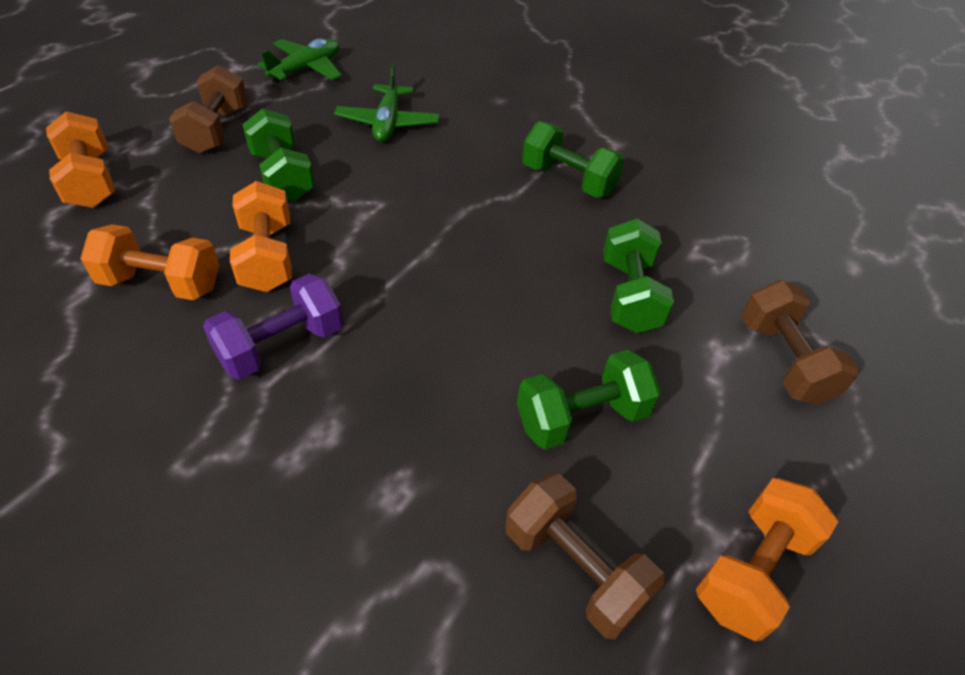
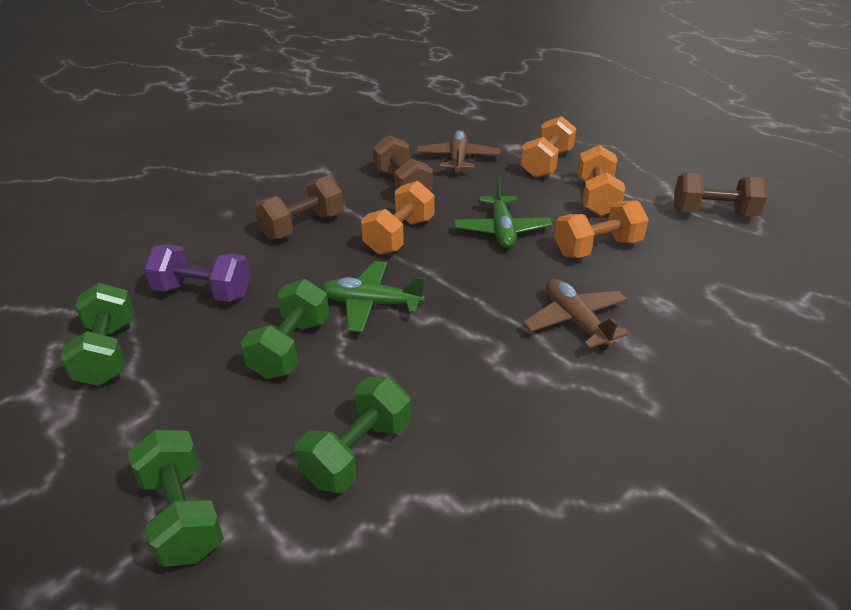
brown plane: 0 -> 2

